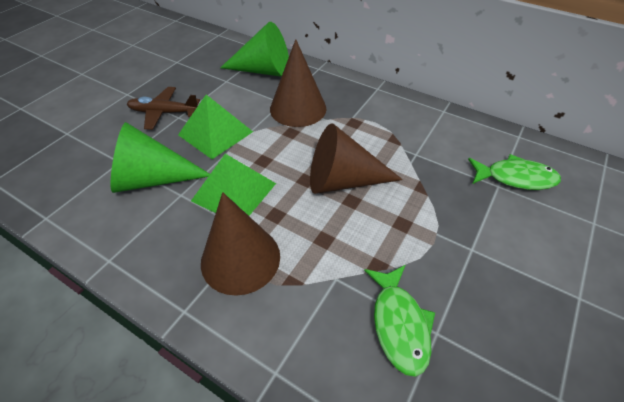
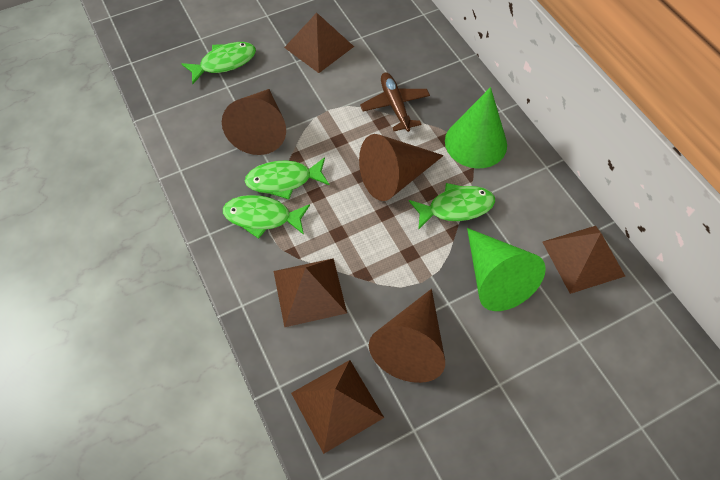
brown pyramid: 0 -> 4
green fish: 2 -> 4
green pyramid: 2 -> 0

